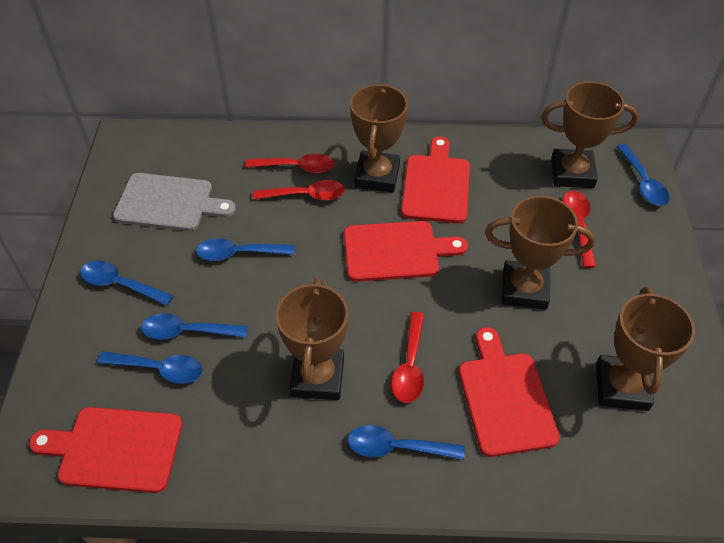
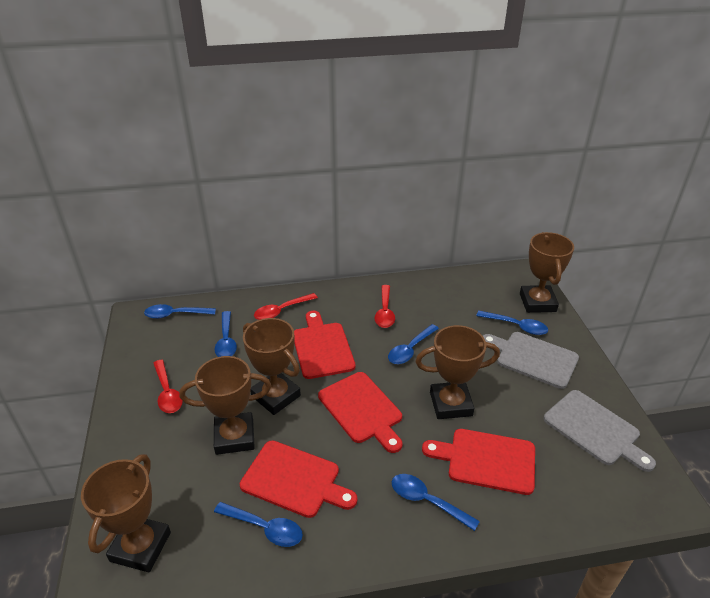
grey cutting board: 1 -> 2
red spoon: 4 -> 3

